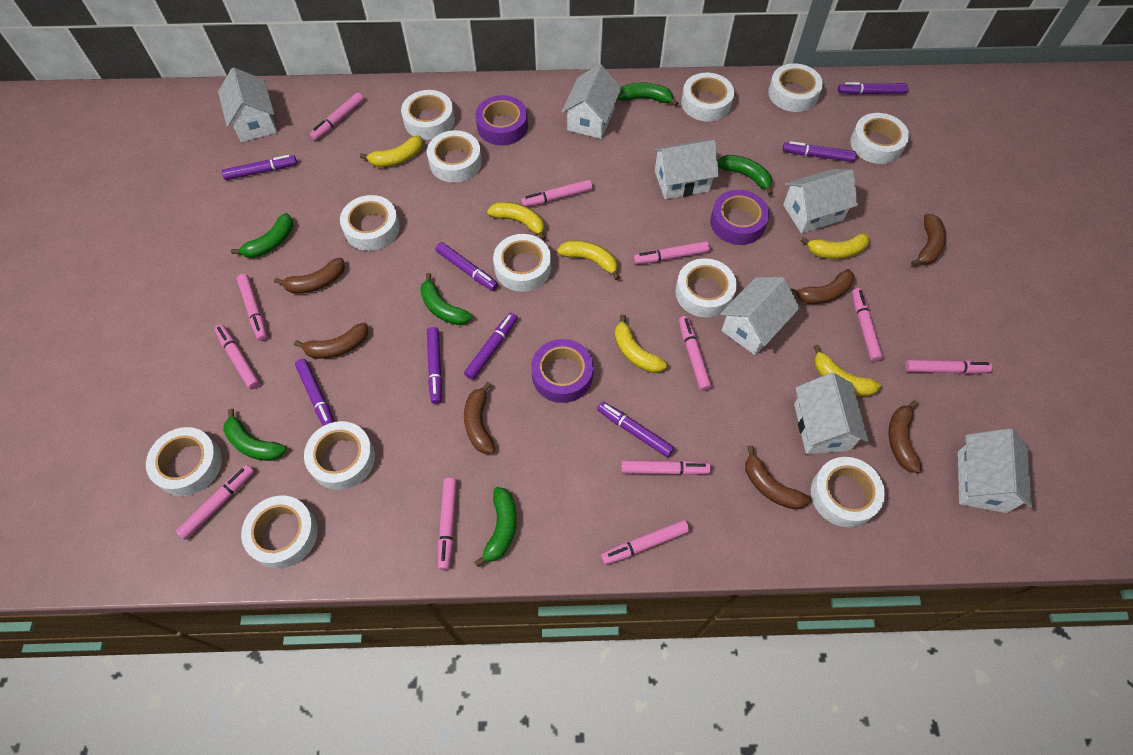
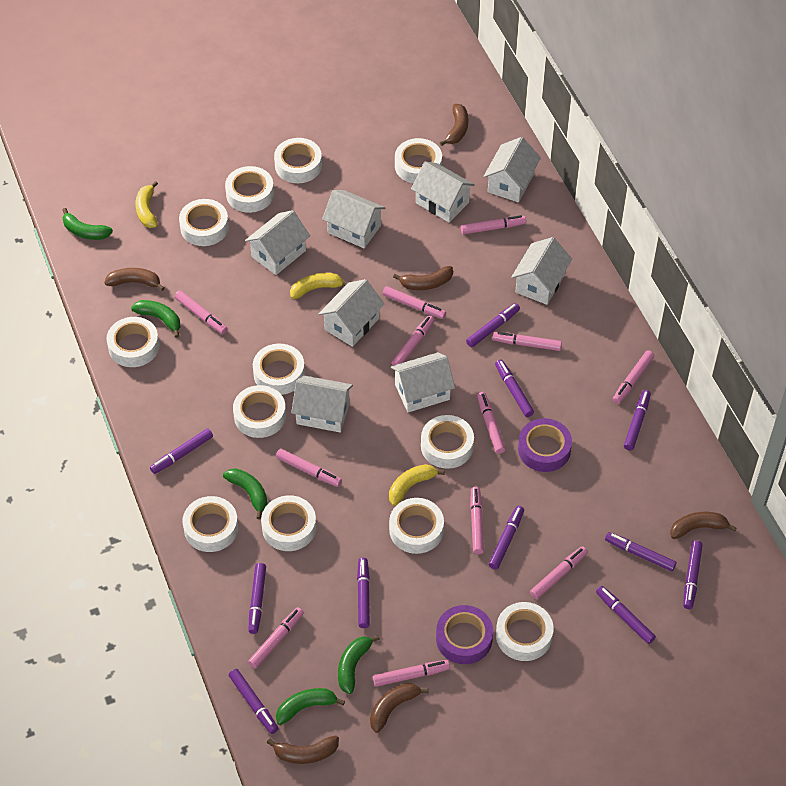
brown banana: 7 -> 6
green banana: 6 -> 5
purple marker: 8 -> 11
purple tape: 3 -> 2
white house: 7 -> 8
yellow banana: 6 -> 3

